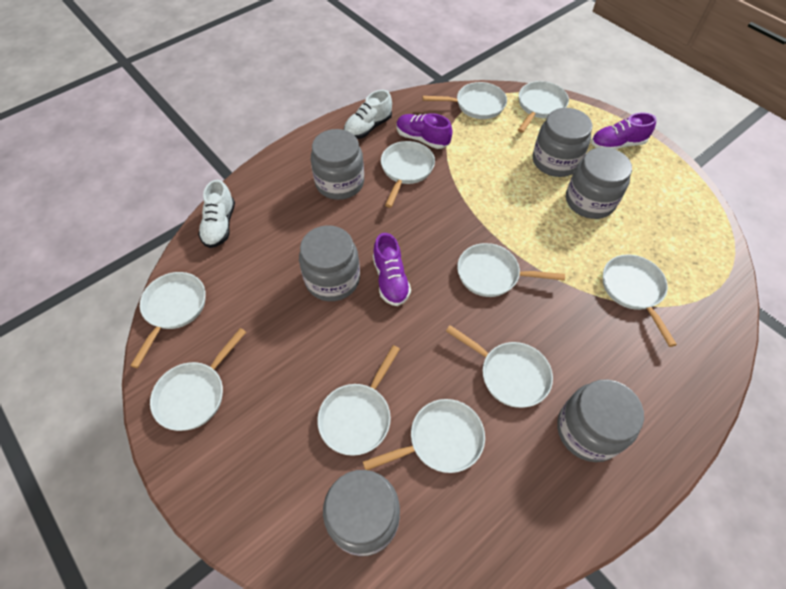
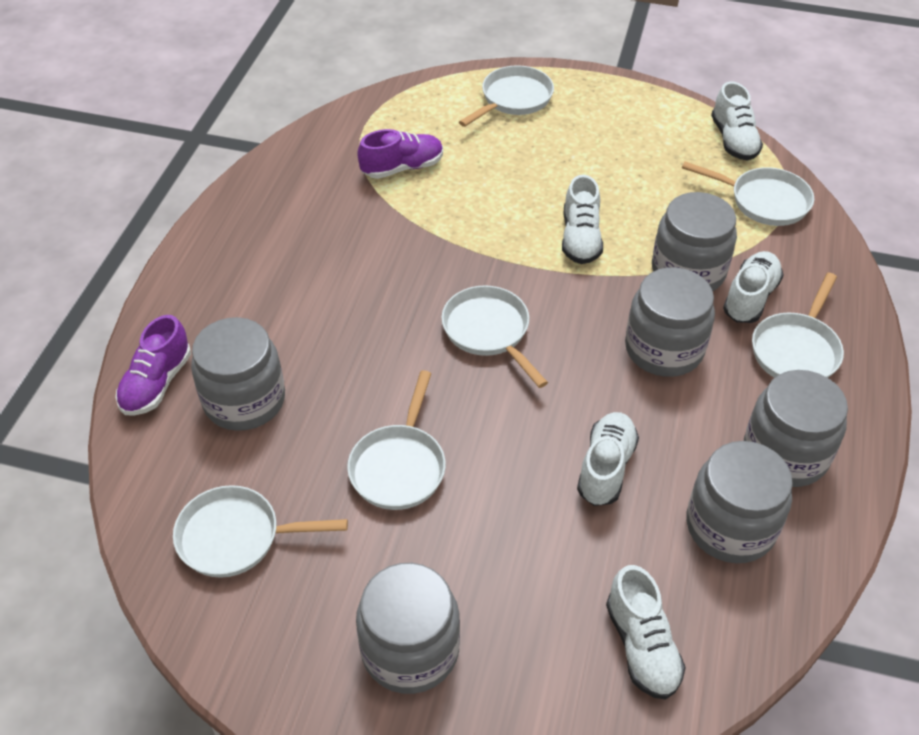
purple shoe: 3 -> 2
white pan: 10 -> 6
white shoe: 2 -> 5

